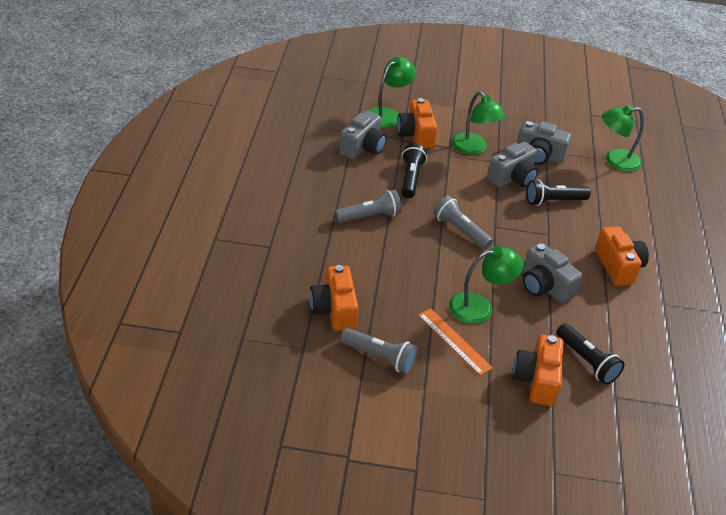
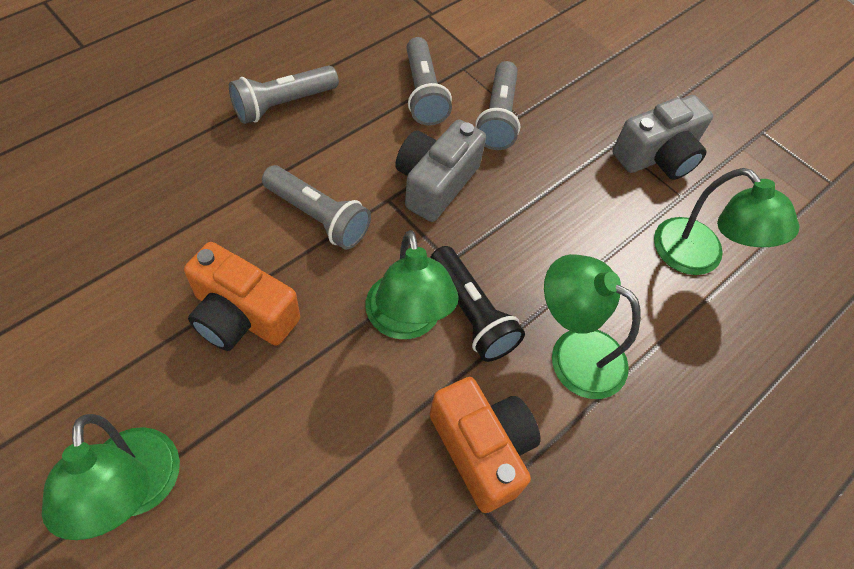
black flashlight: 3 -> 1
grey camera: 4 -> 2
grey flashlight: 3 -> 4
orange camera: 4 -> 2
orange ruler: 1 -> 0

